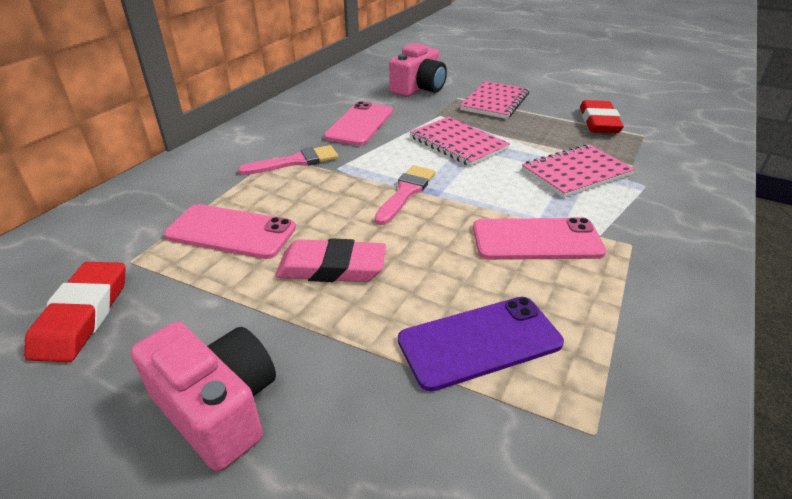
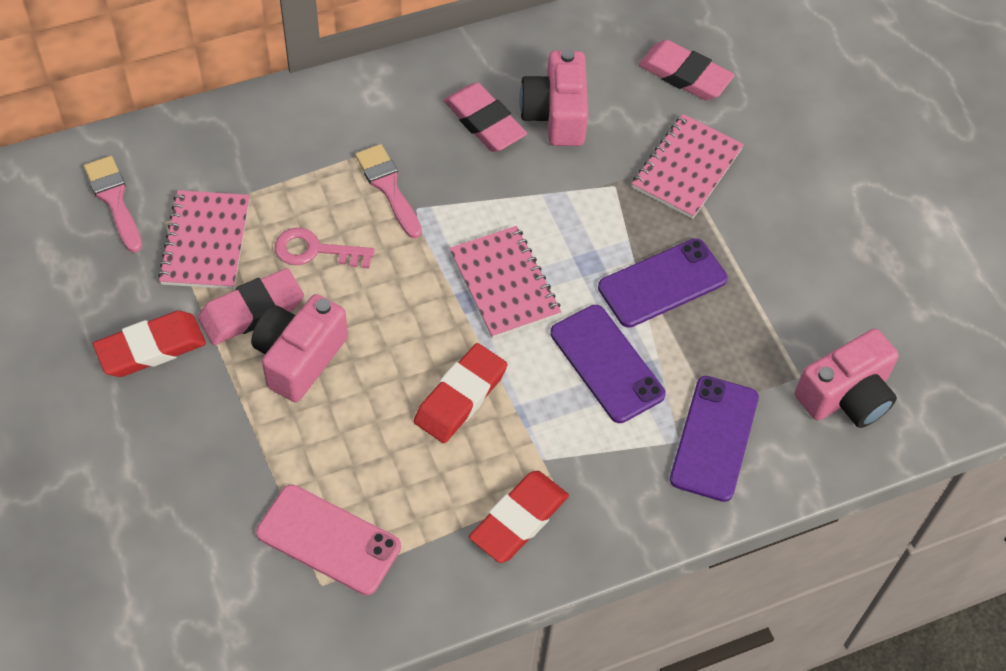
pink camera: 2 -> 3
pink eraser: 1 -> 3
pink key: 0 -> 1
pink phone: 3 -> 1
purple phone: 1 -> 3
red eraser: 2 -> 3

